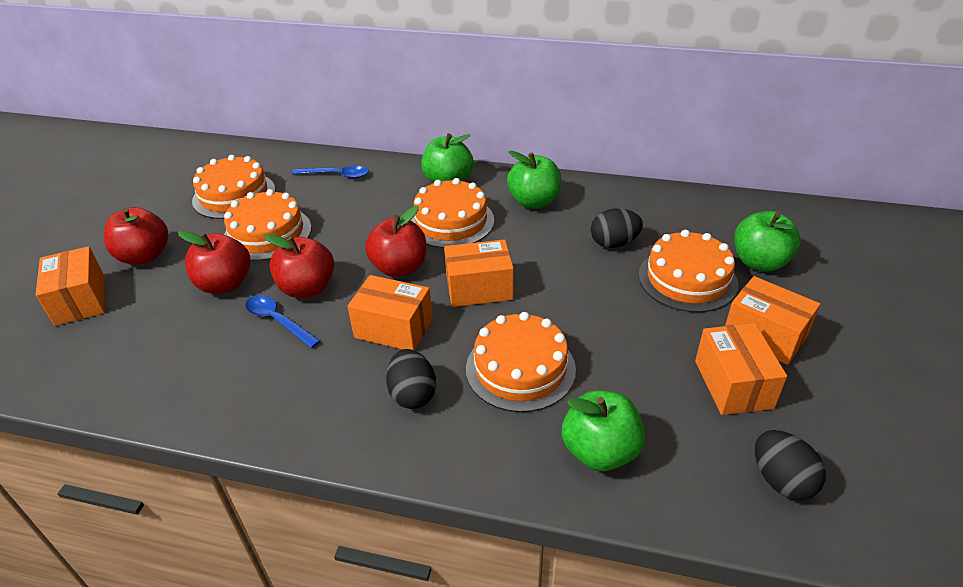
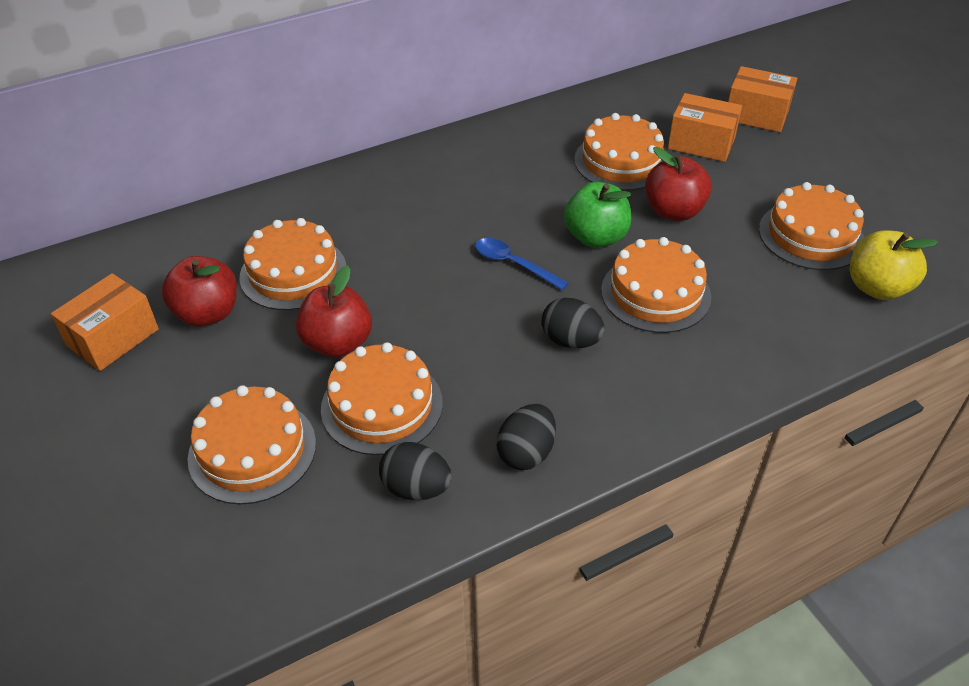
blue spoon: 2 -> 1
green apple: 4 -> 1
orange box: 5 -> 3
orange cake: 5 -> 6
red apple: 4 -> 3
yellow apple: 0 -> 1

